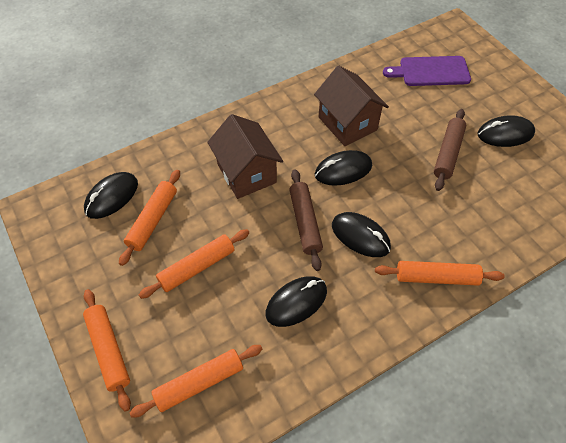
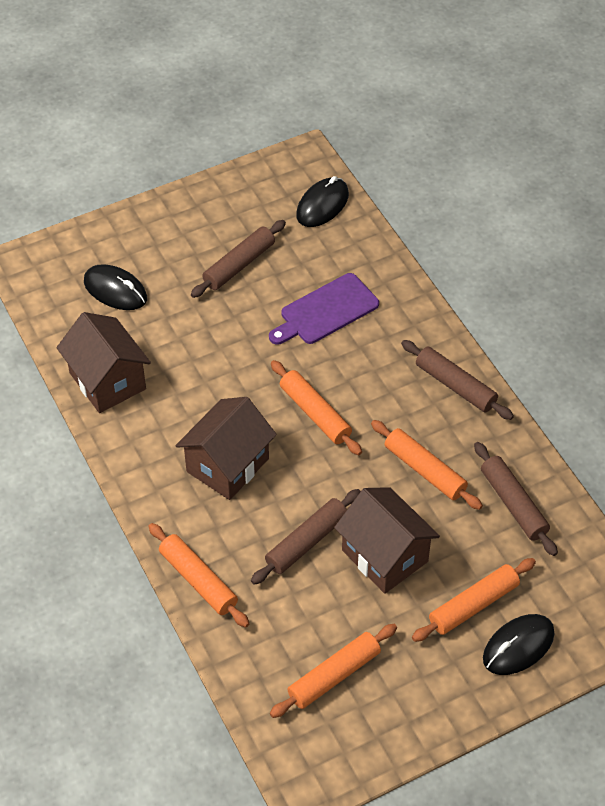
black mouse: 5 -> 3
brown house: 2 -> 3
brown rolling pin: 2 -> 4

